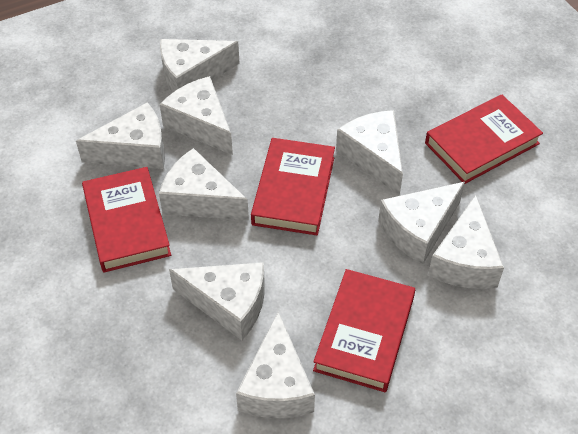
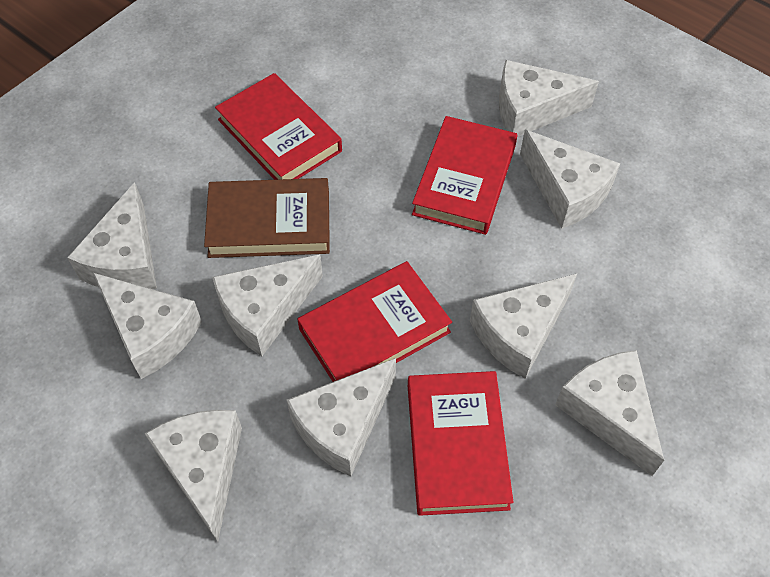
brown book: 0 -> 1

